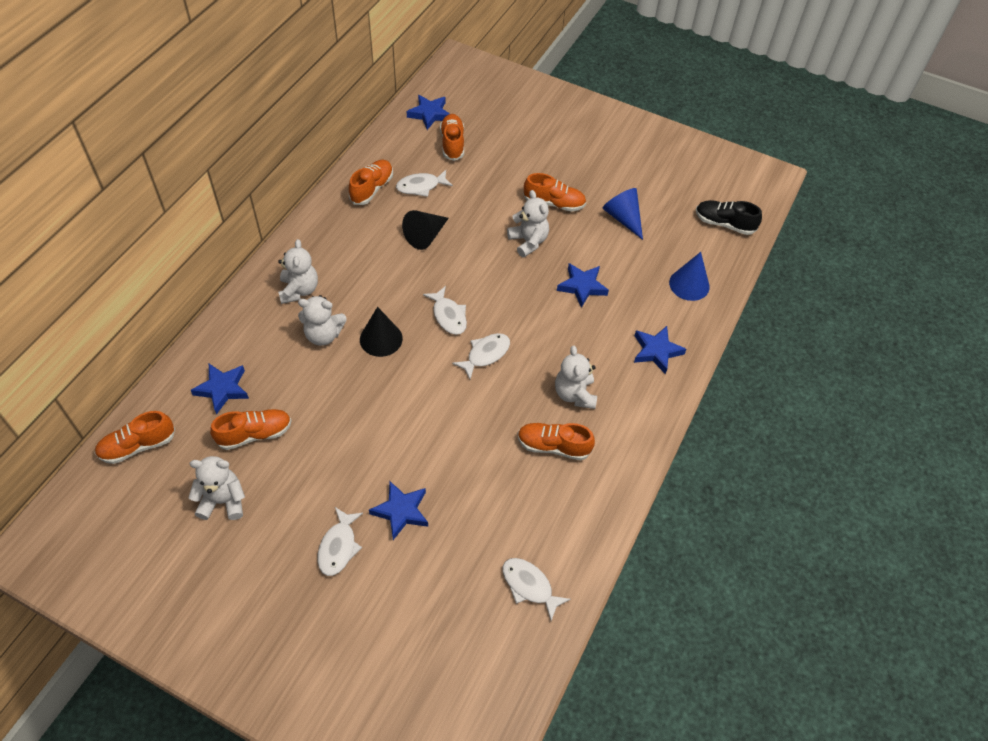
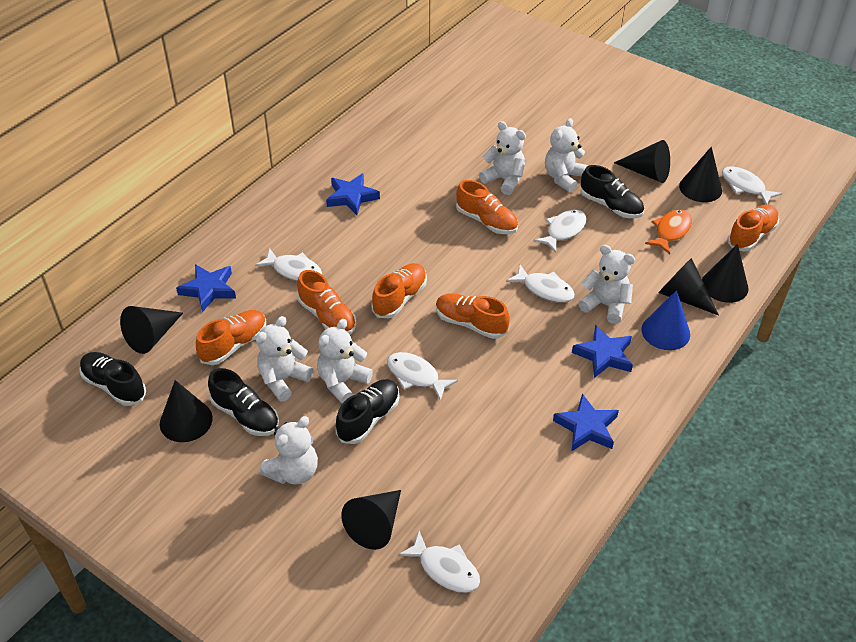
black cone: 2 -> 7
black shoe: 1 -> 4
blue cone: 2 -> 1
blue star: 5 -> 4
orange fish: 0 -> 1
white fish: 5 -> 6
white teddy bear: 5 -> 6

